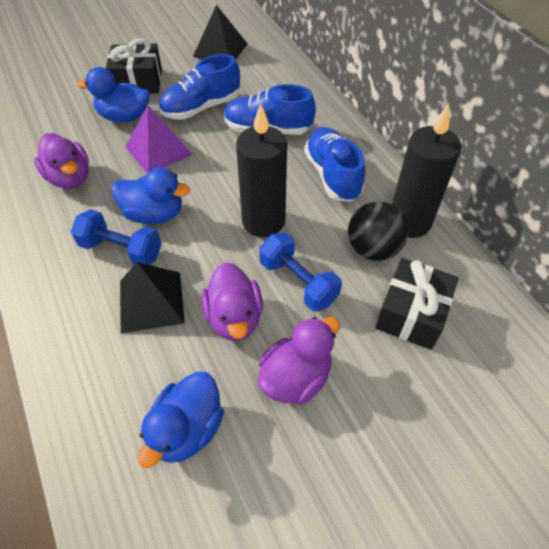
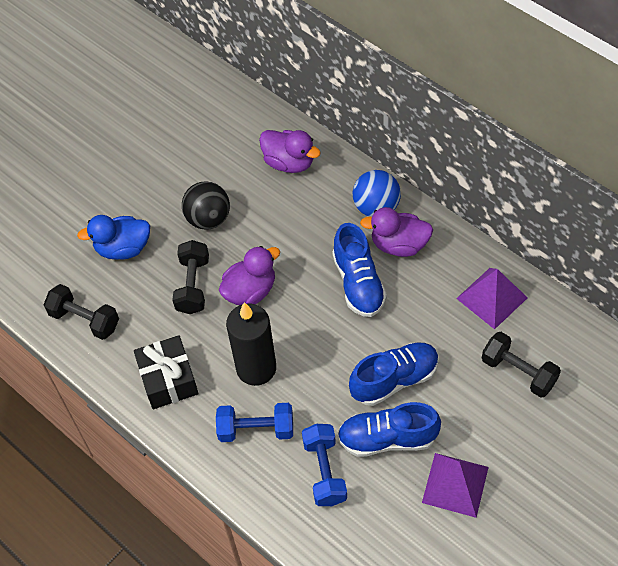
black candle: 2 -> 1
black dumbbell: 0 -> 3
black gift: 2 -> 1
black pyramid: 2 -> 0
blue ball: 0 -> 1
blue duck: 3 -> 1
purple pyramid: 1 -> 2

